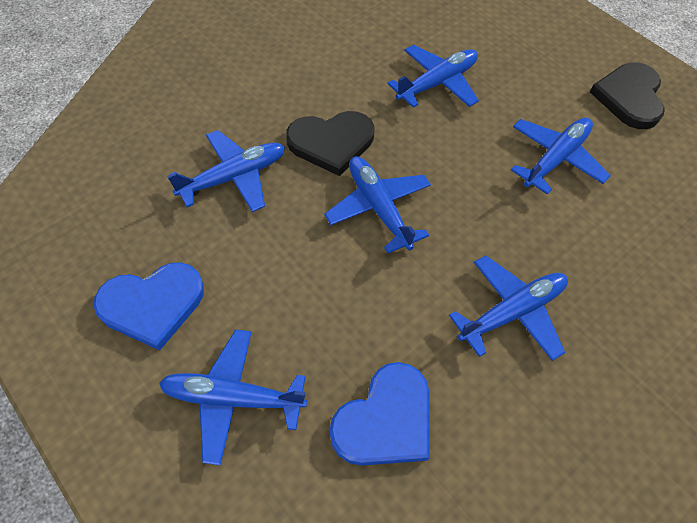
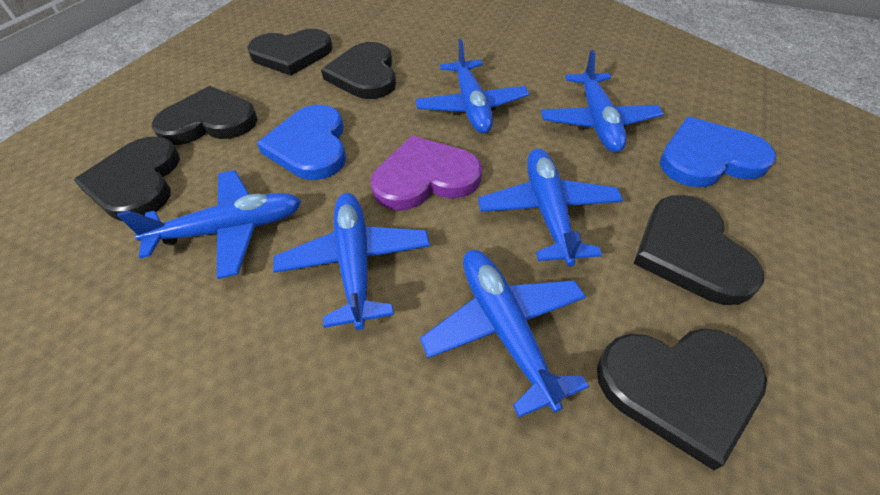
black heart: 2 -> 6
purple heart: 0 -> 1

